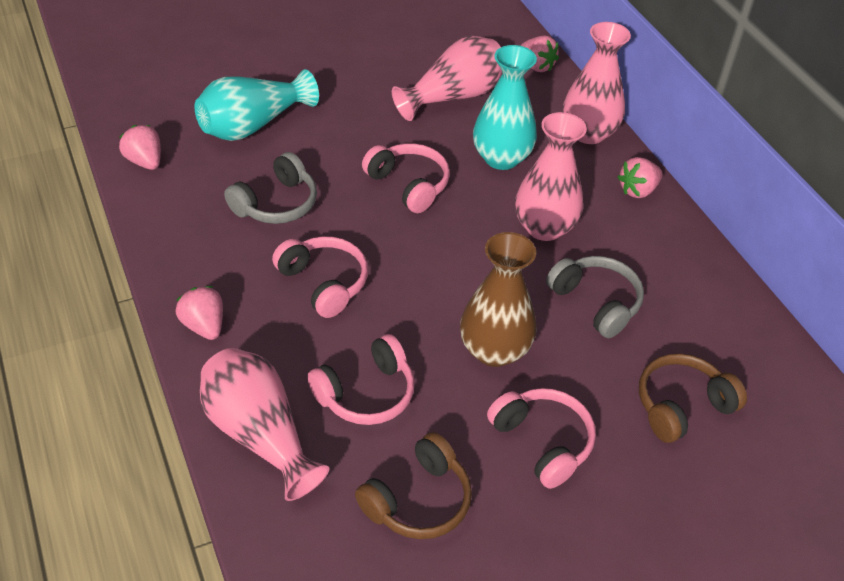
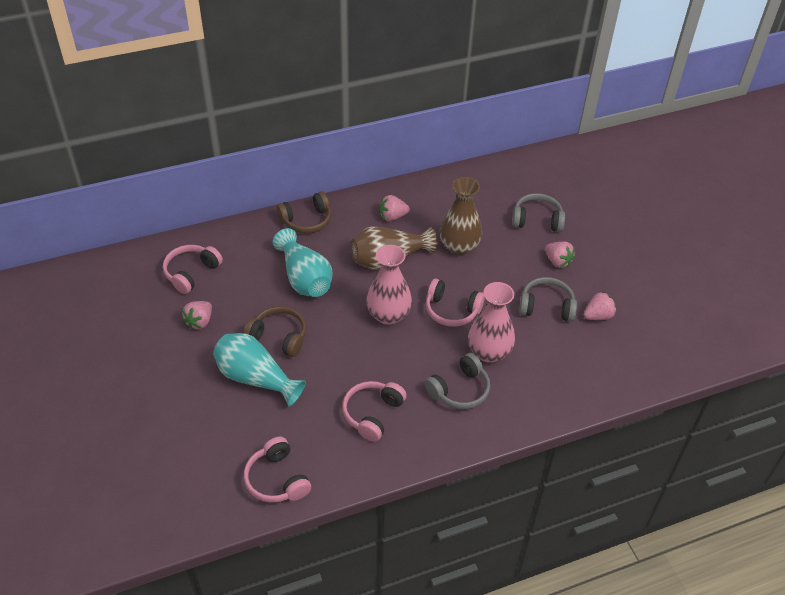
brown vase: 1 -> 2
grey headphones: 2 -> 3
pink vase: 4 -> 2

